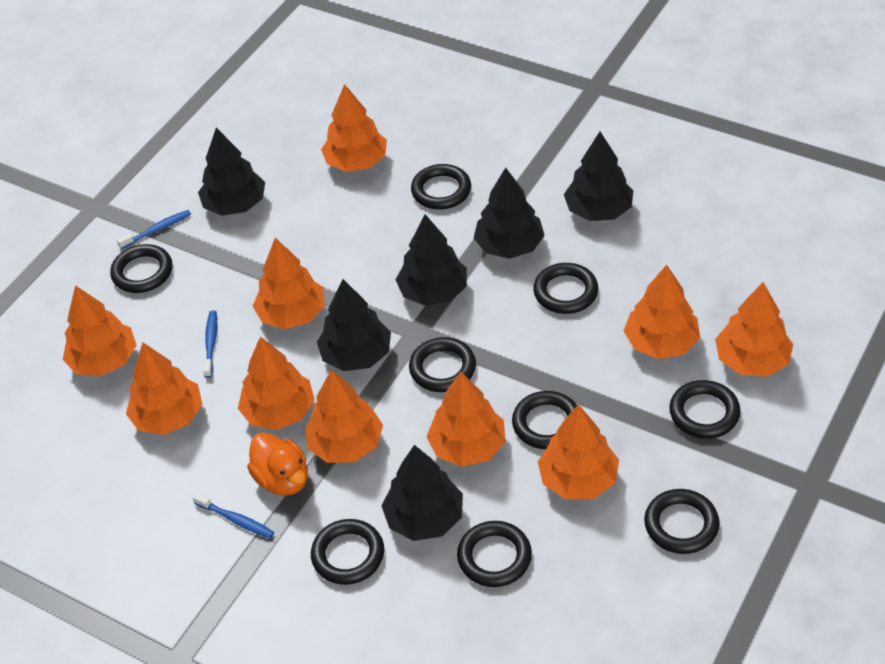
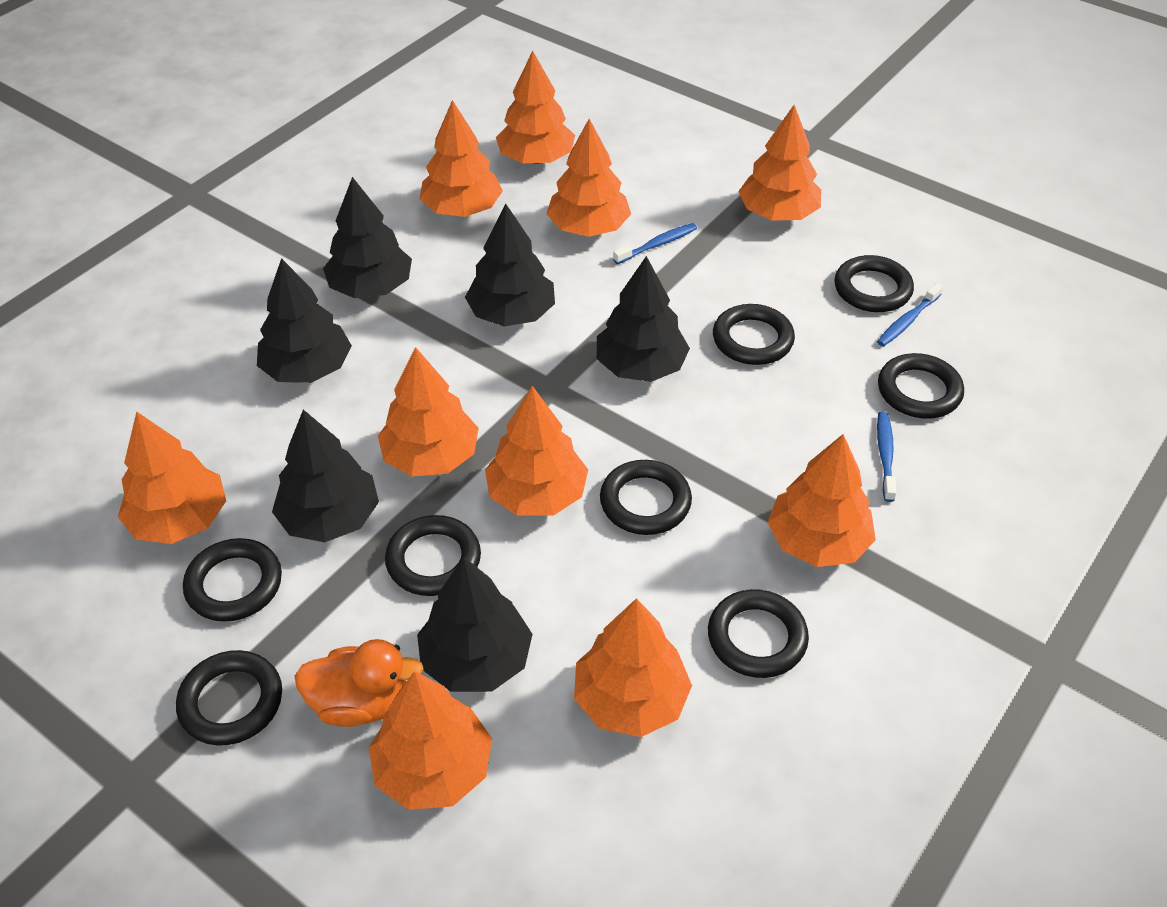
black ring: 9 -> 8

